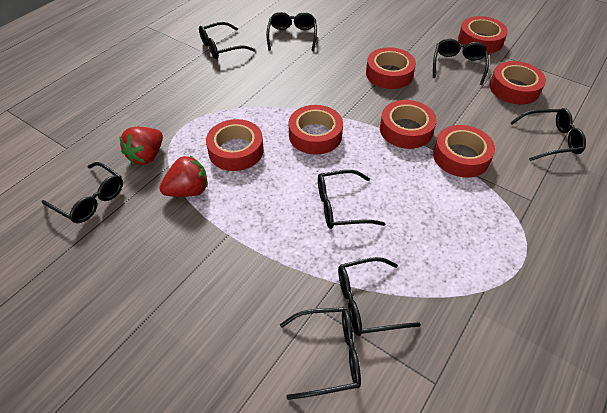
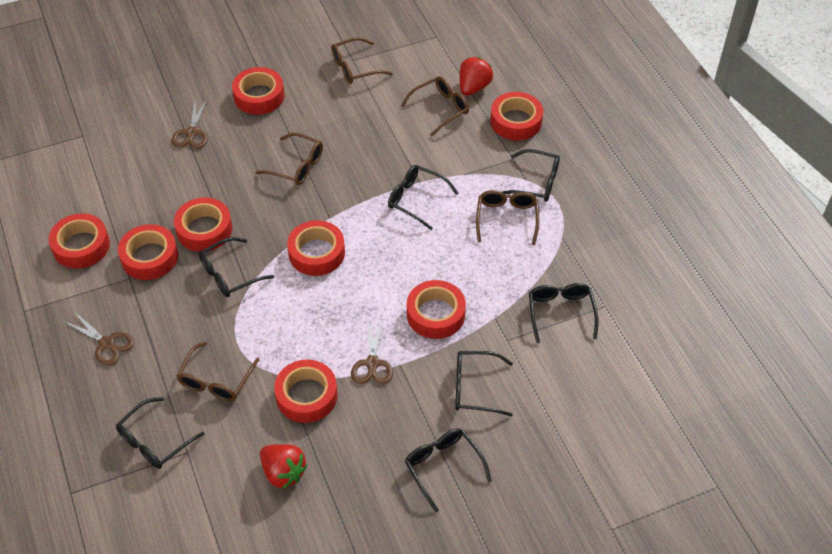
black glasses: 8 -> 7
brown glasses: 0 -> 5
brown scissors: 0 -> 3
red tape: 7 -> 8

